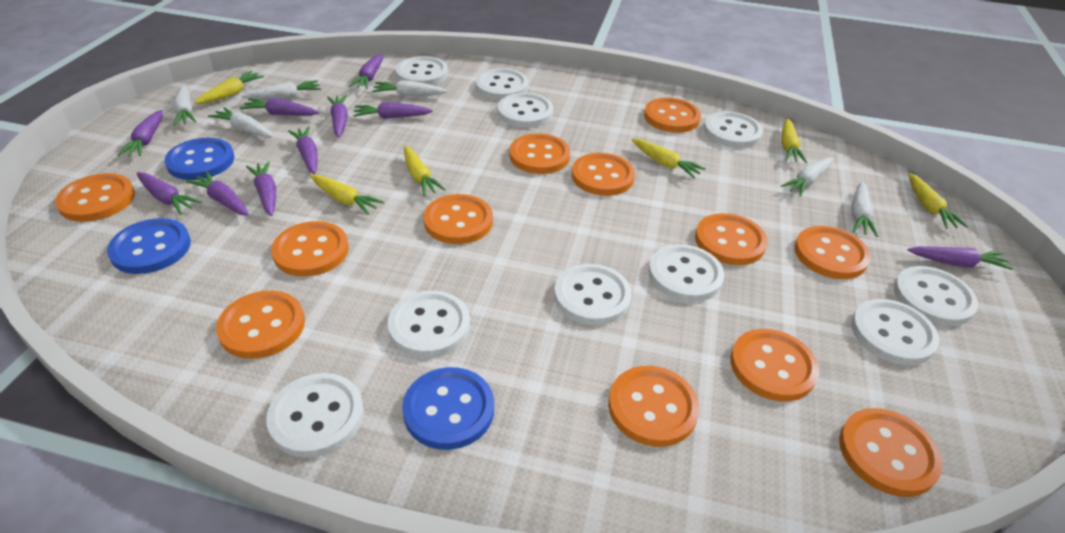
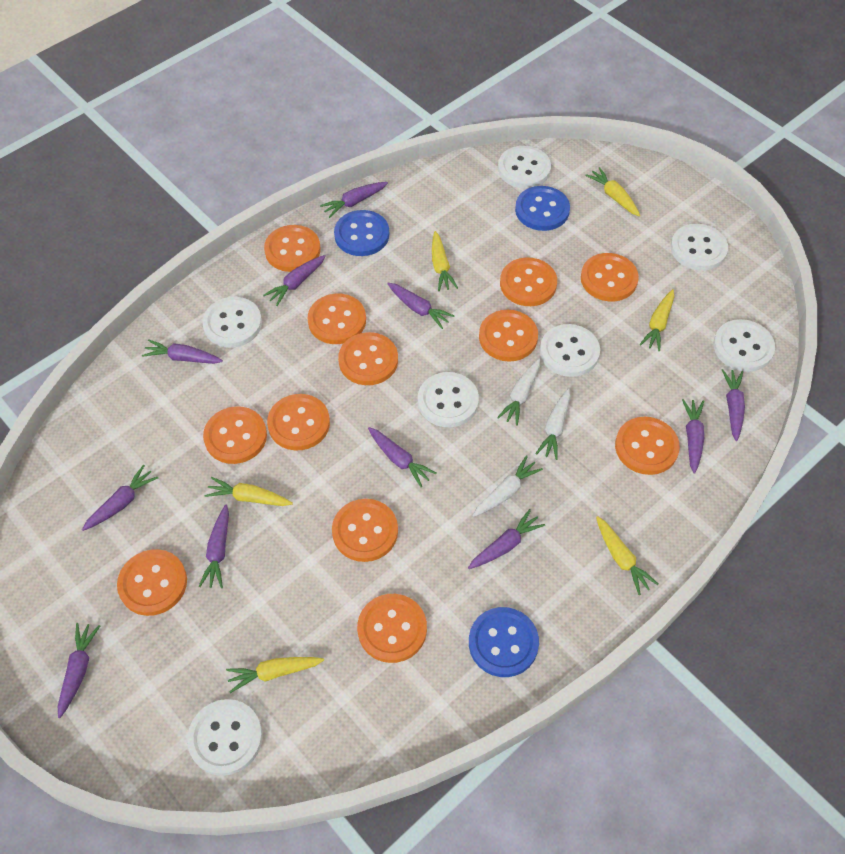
purple carrot: 10 -> 11
white button: 10 -> 7
white carrot: 6 -> 3

